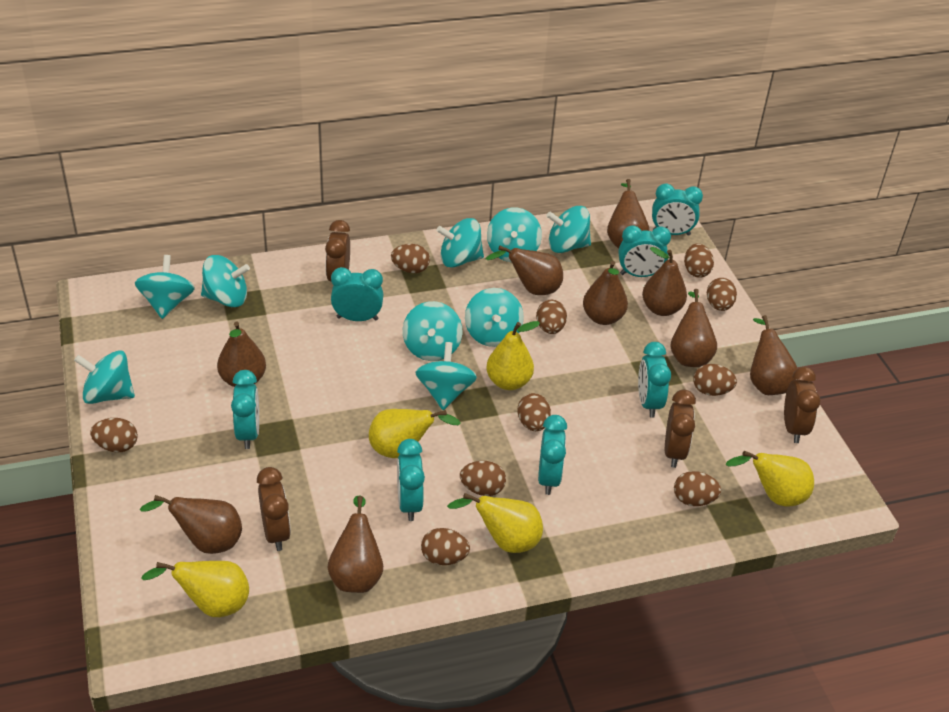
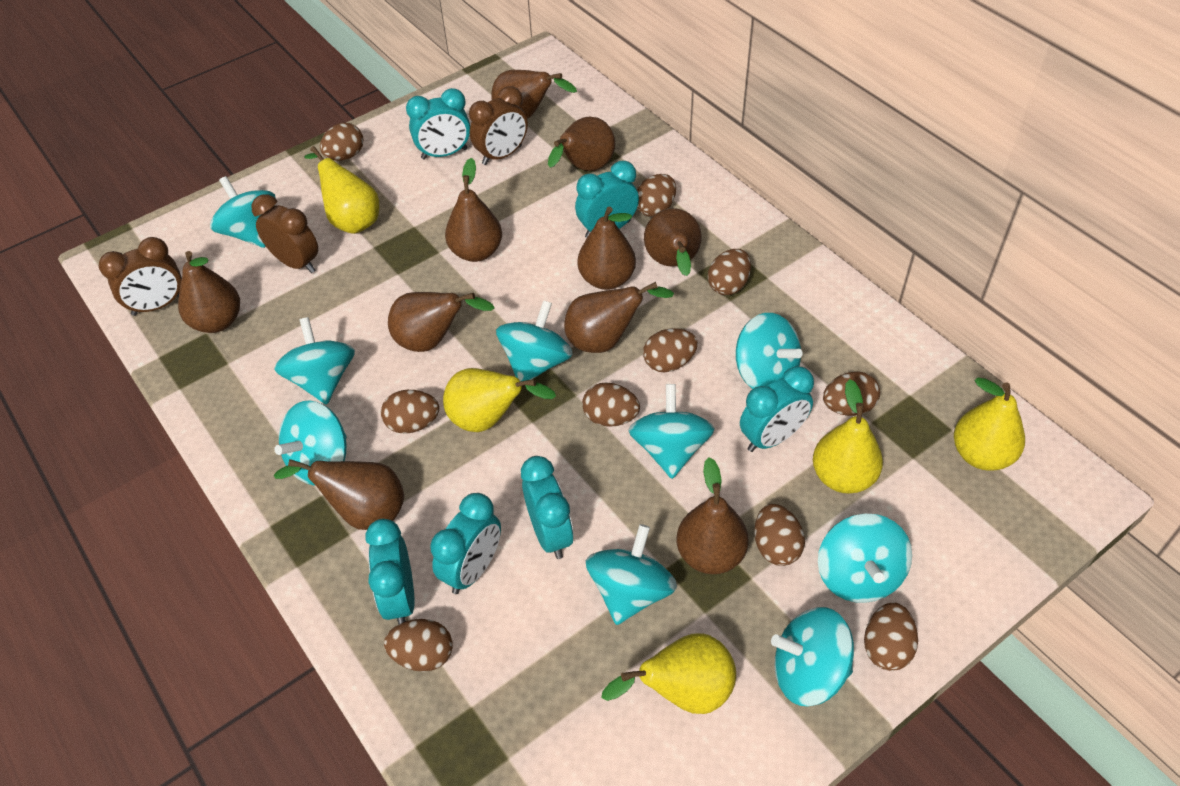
brown clock: 4 -> 3
brown pear: 9 -> 10
turquoise clock: 7 -> 6

